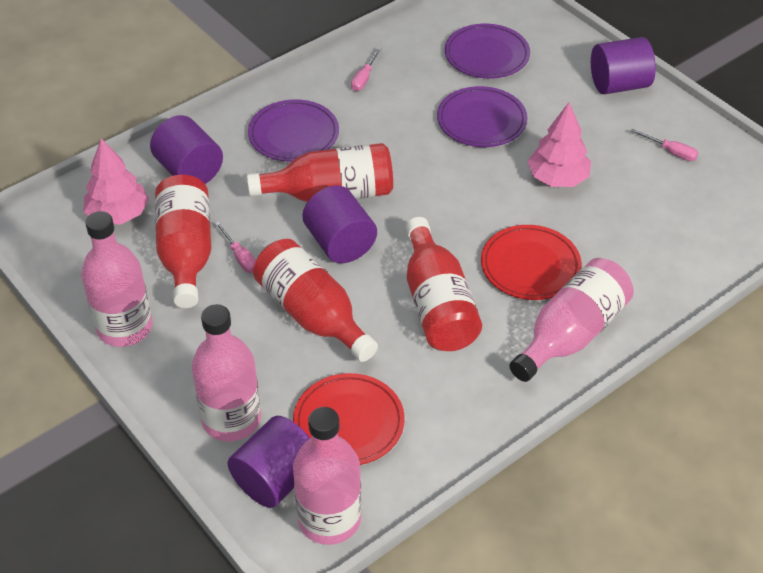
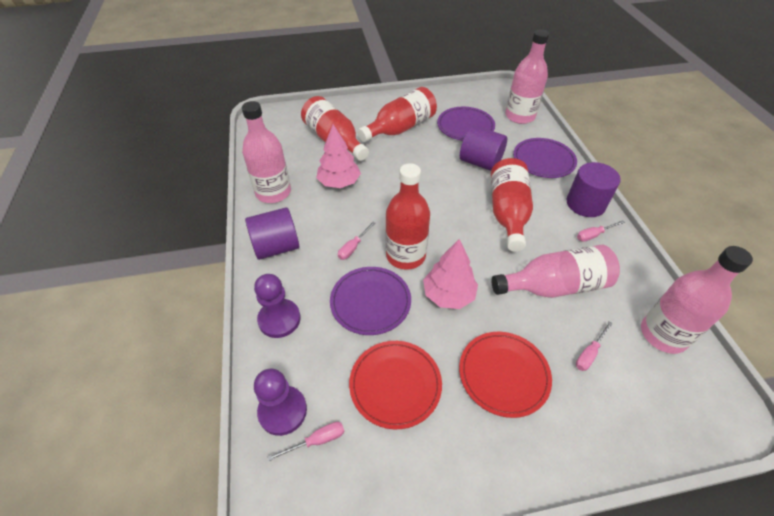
pink screwdriver: 3 -> 4
purple cylinder: 4 -> 3
purple pawn: 0 -> 2

